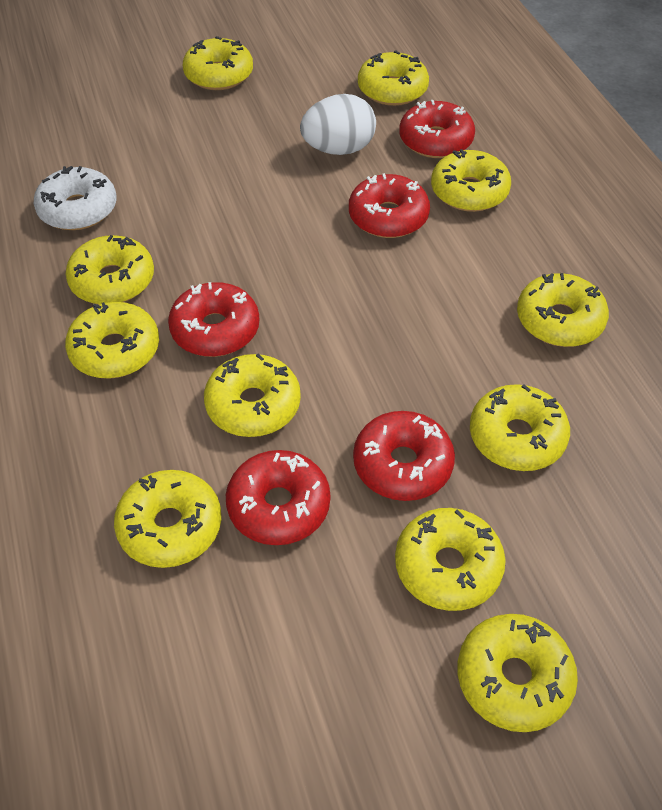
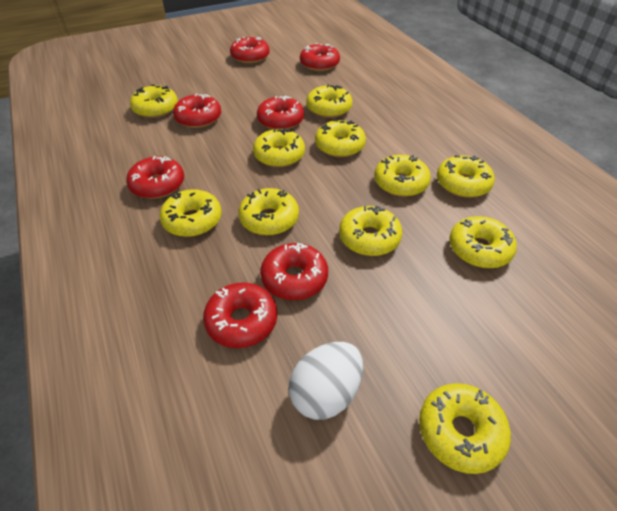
red donut: 5 -> 7
white donut: 1 -> 0

